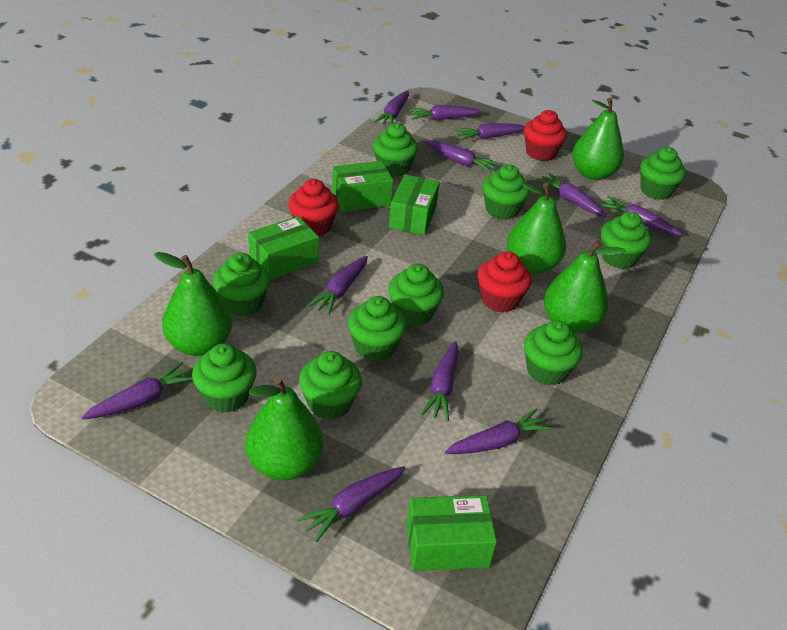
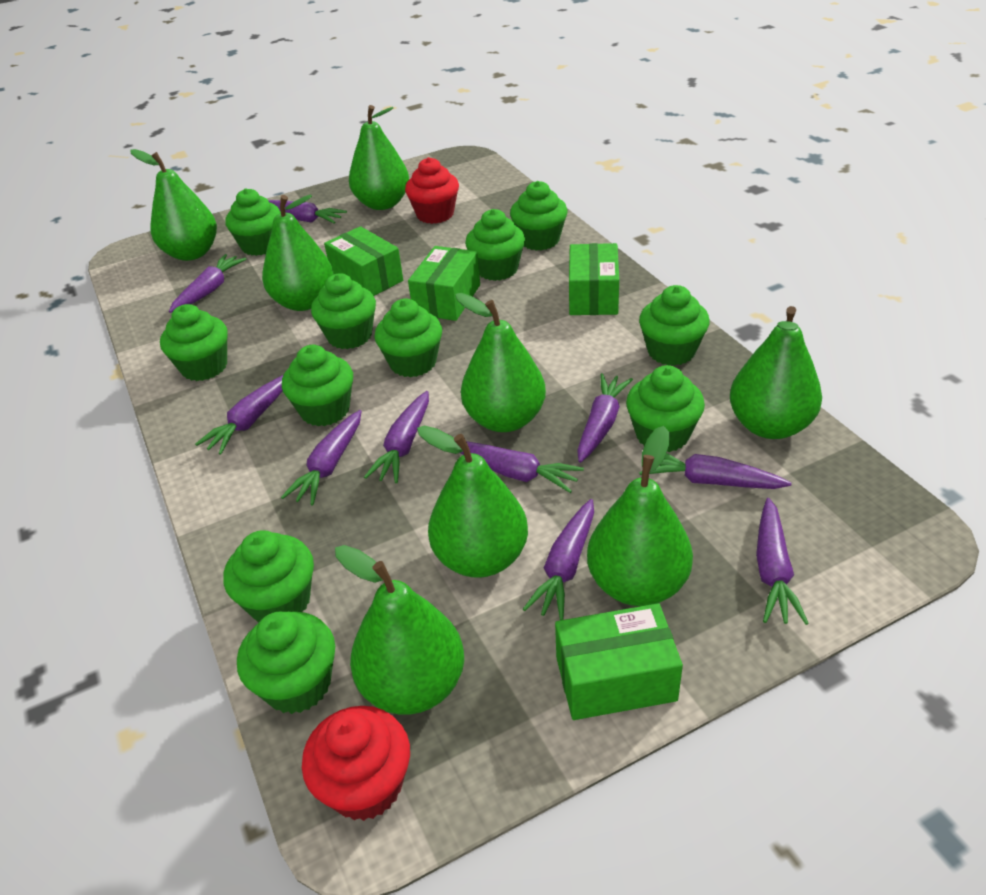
green cupcake: 10 -> 11
green pear: 5 -> 8
purple carrot: 11 -> 10
red cupcake: 3 -> 2

